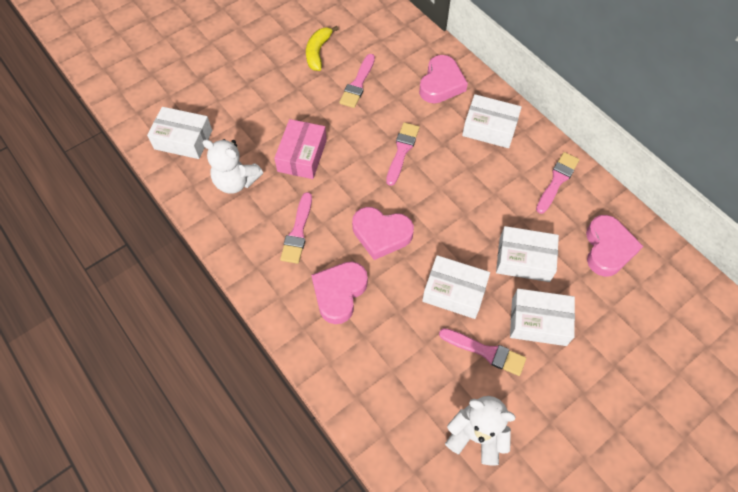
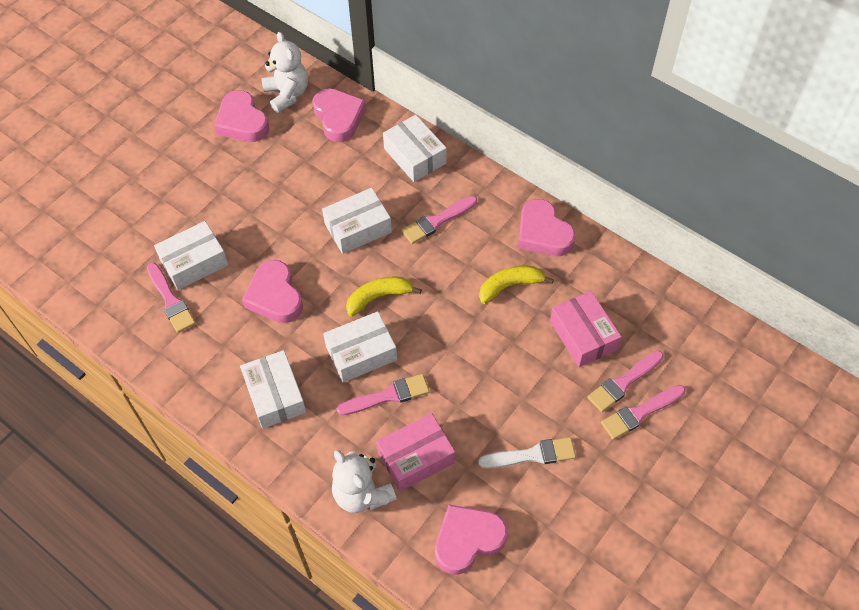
pink box: 1 -> 2
pink heart: 4 -> 5
white brush: 0 -> 1
yellow banana: 1 -> 2

